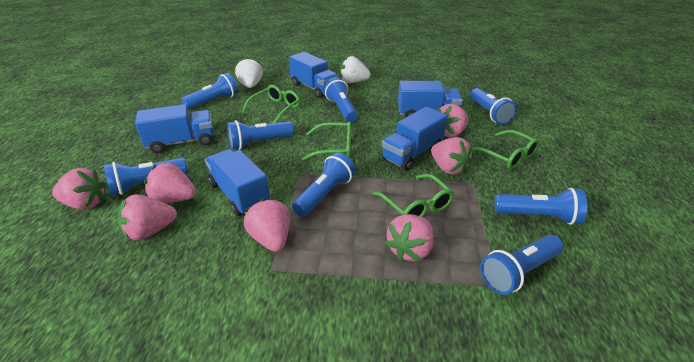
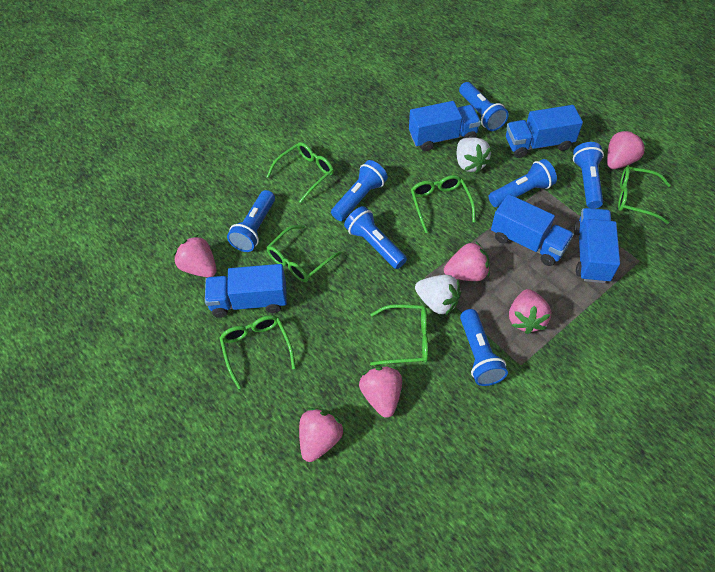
blue flashlight: 8 -> 7
green glasses: 4 -> 6
pink strawberry: 7 -> 6

